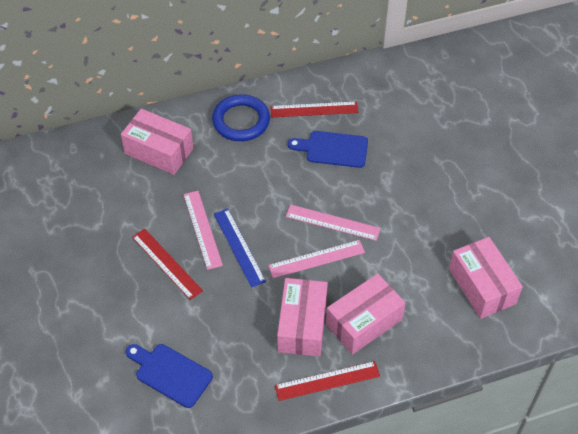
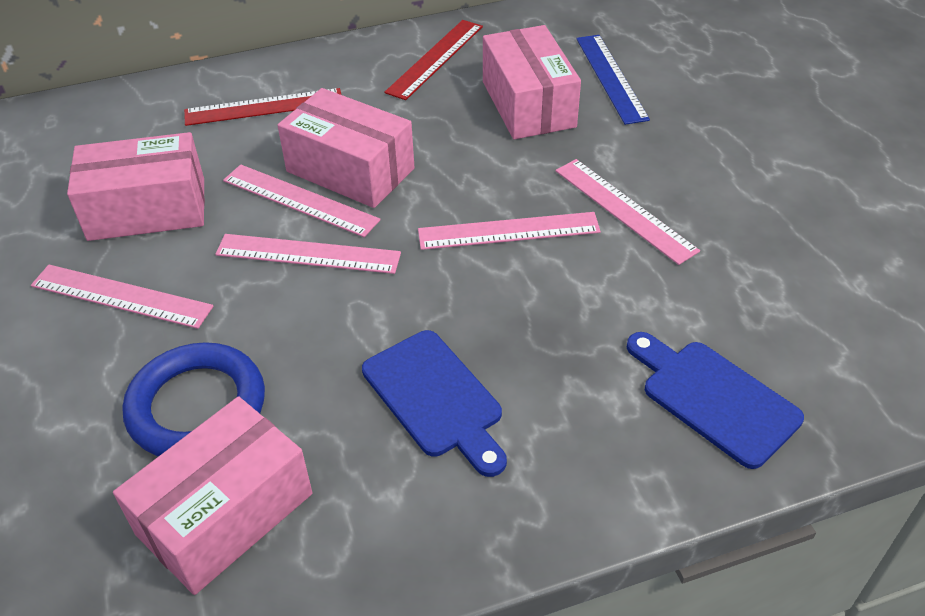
pink ruler: 3 -> 5
red ruler: 3 -> 2

